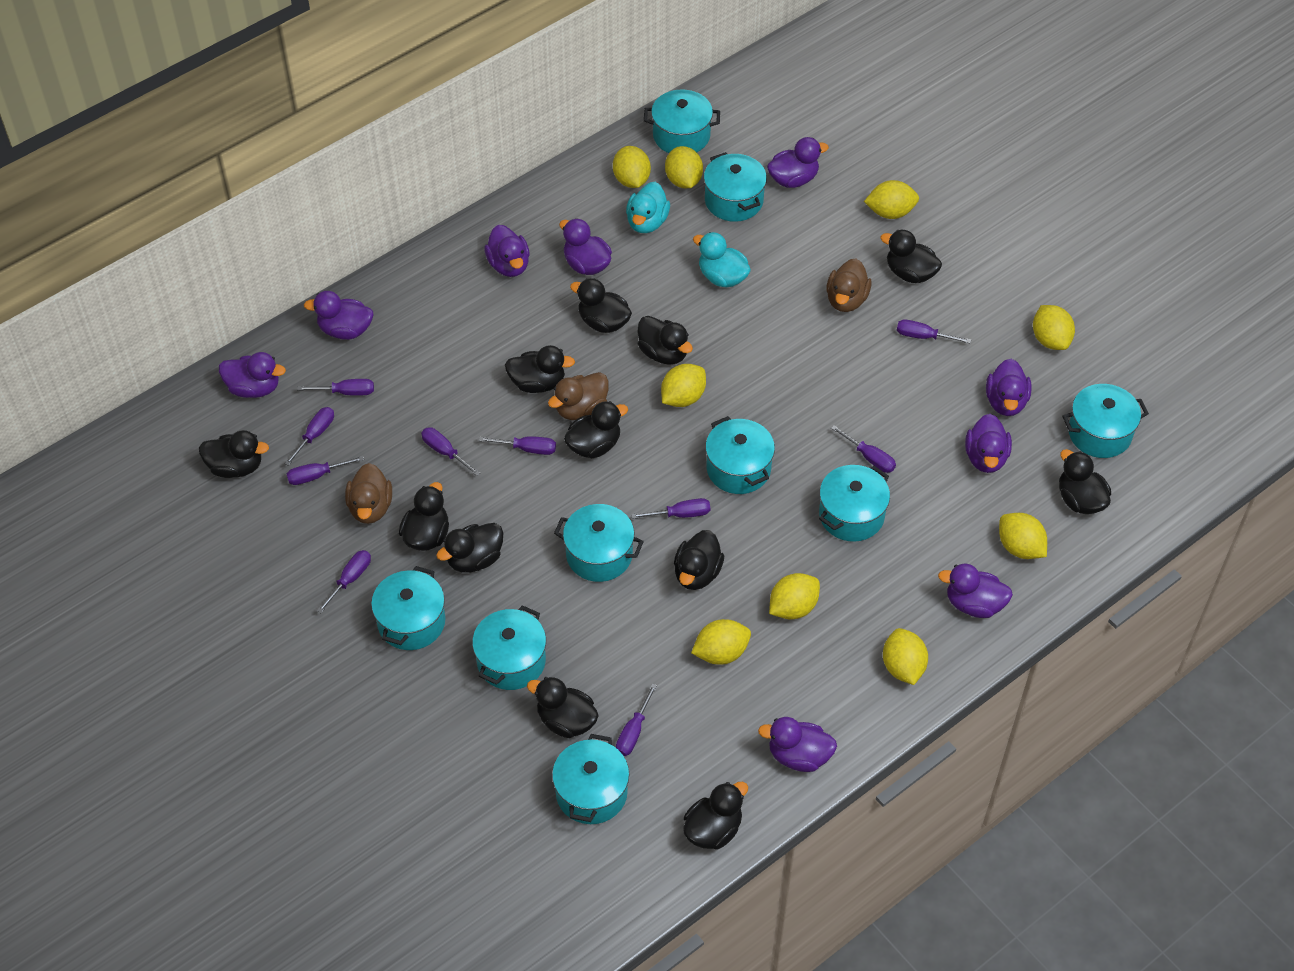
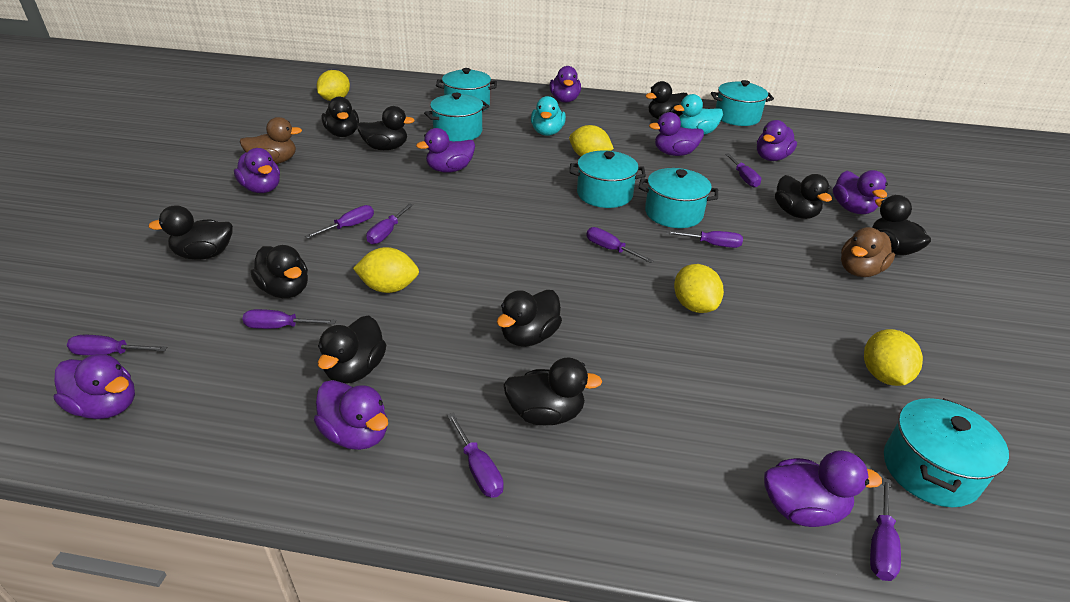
black duck: 12 -> 10
brown duck: 3 -> 2
purple screwdriver: 10 -> 9
turquoise pot: 9 -> 6
yellow lemon: 9 -> 5

